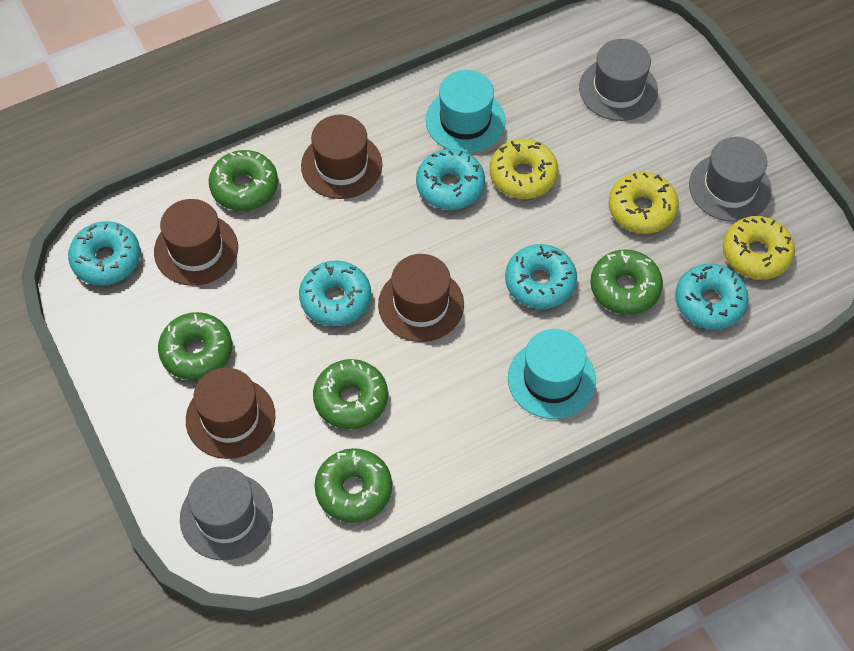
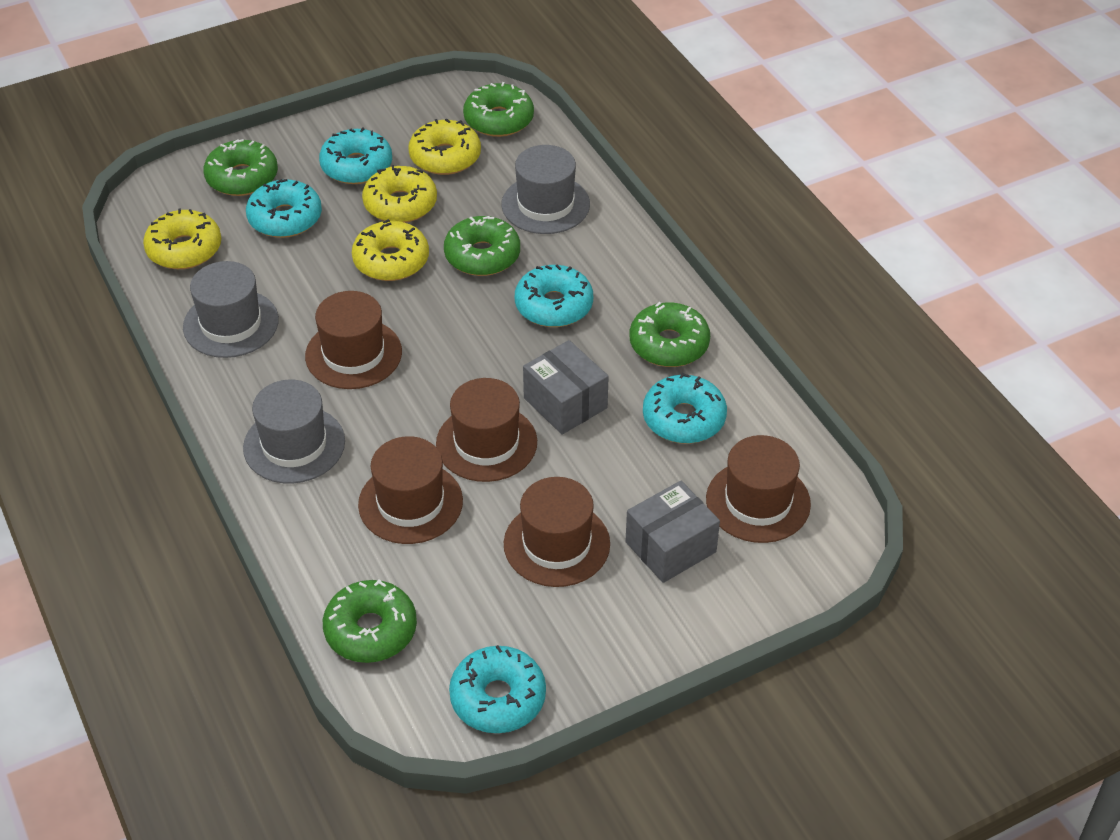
brown hat: 4 -> 5
grey box: 0 -> 2
turquoise hat: 2 -> 0
yellow donut: 3 -> 4

